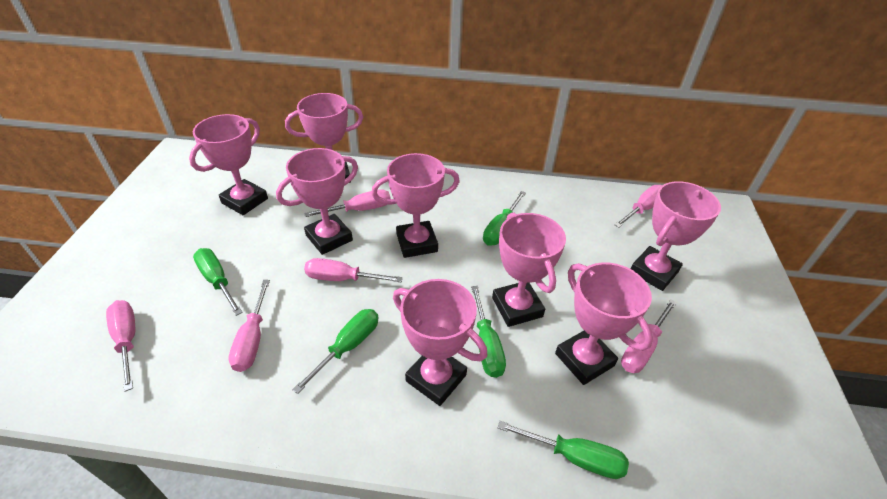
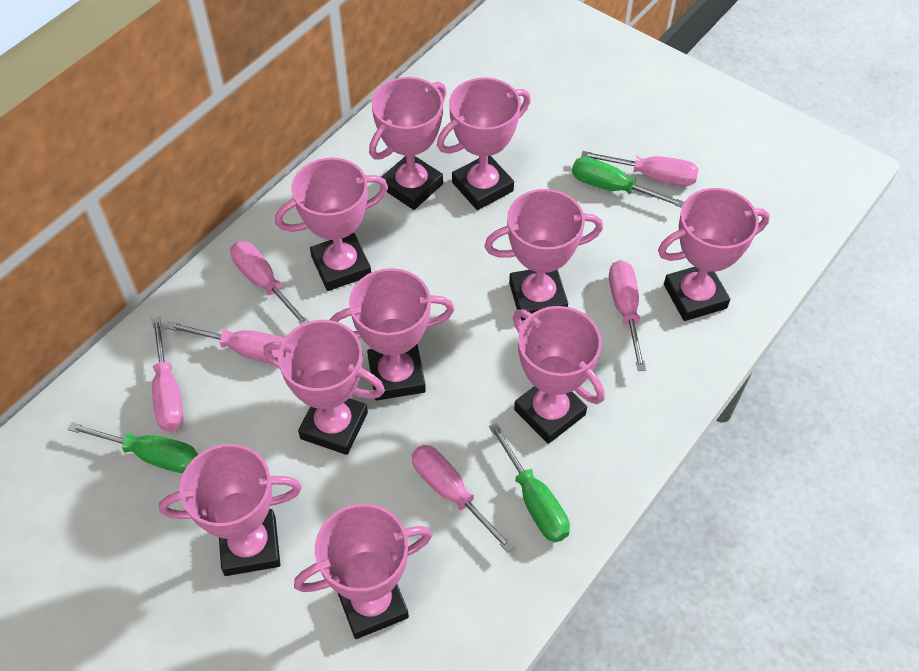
green screwdriver: 5 -> 3
pink trophy: 8 -> 10

